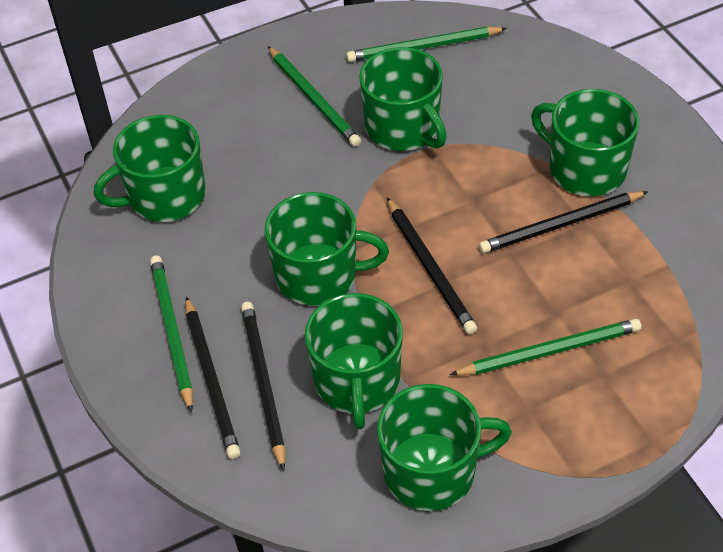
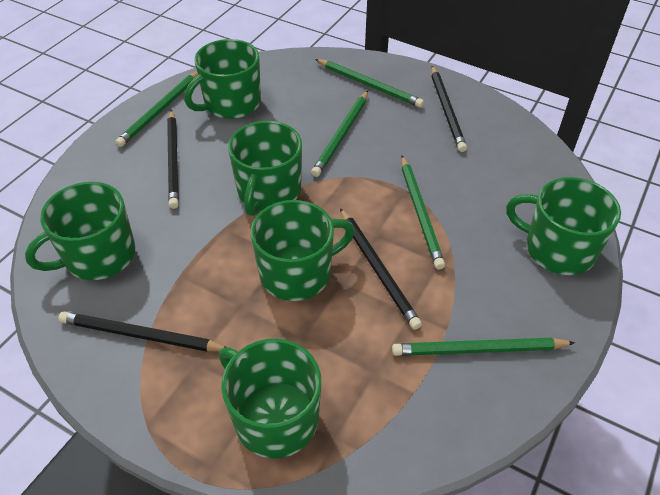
green pencil: 4 -> 5

